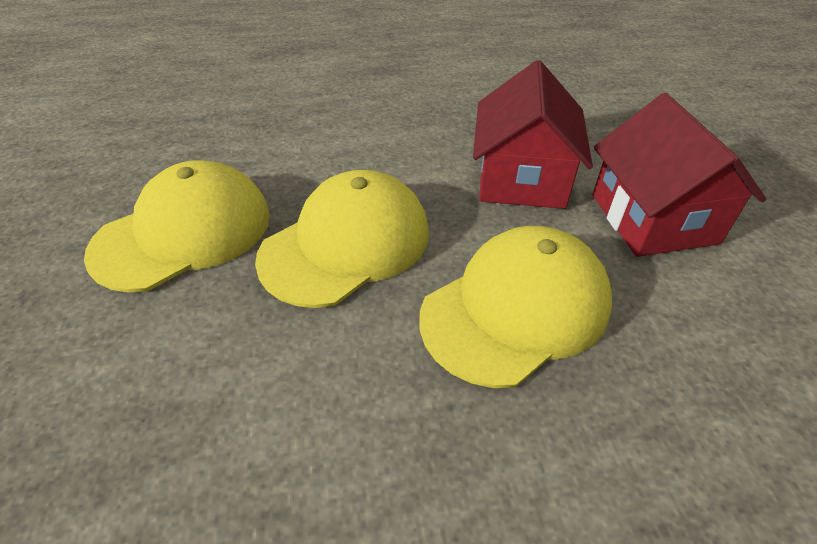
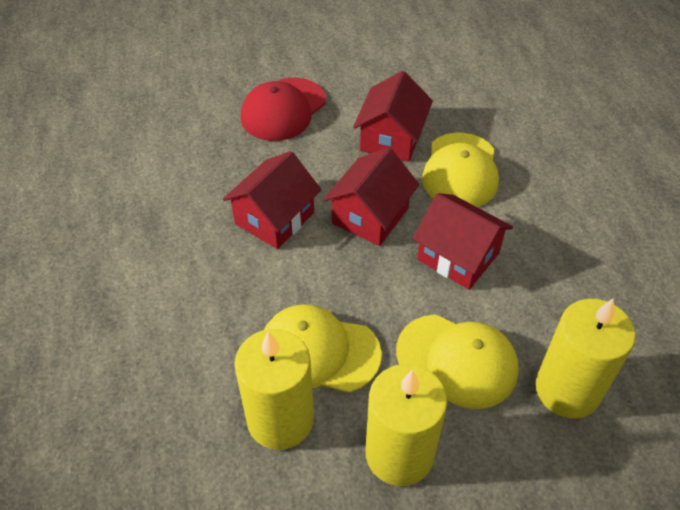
red cap: 0 -> 1
red house: 2 -> 4
yellow candle: 0 -> 3

